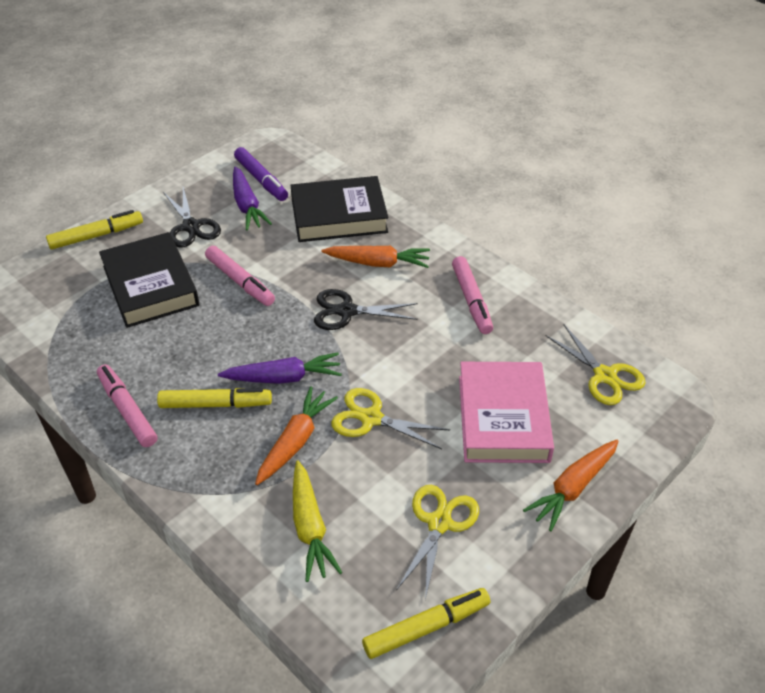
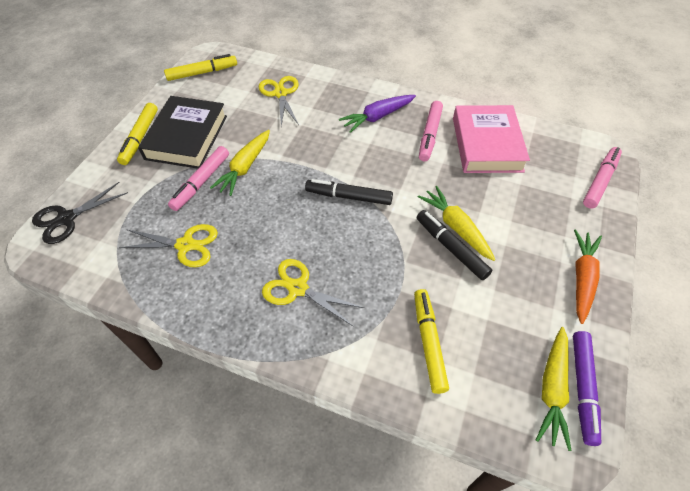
black book: 2 -> 1
black marker: 0 -> 2
black scissors: 2 -> 1
orange carrot: 3 -> 1
purple carrot: 2 -> 1
yellow carrot: 1 -> 3

